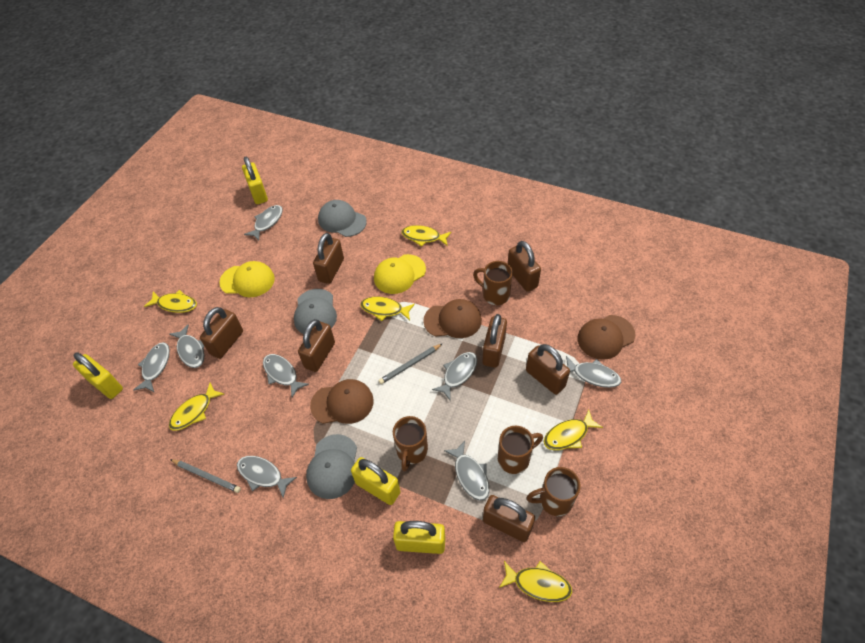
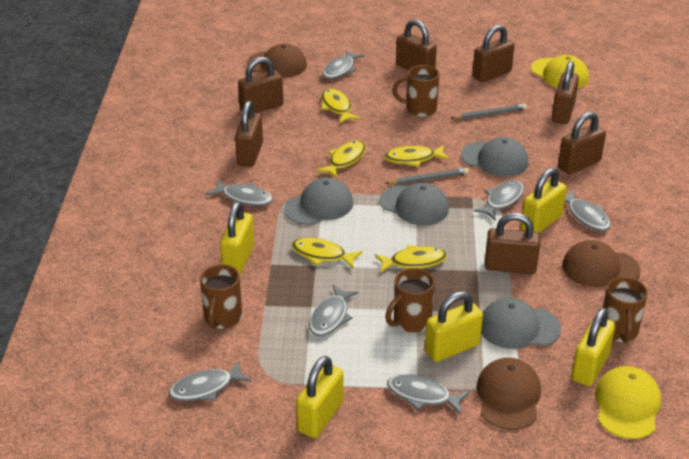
grey cap: 3 -> 4
grey fish: 8 -> 7
yellow fish: 6 -> 5
yellow padlock: 4 -> 5

